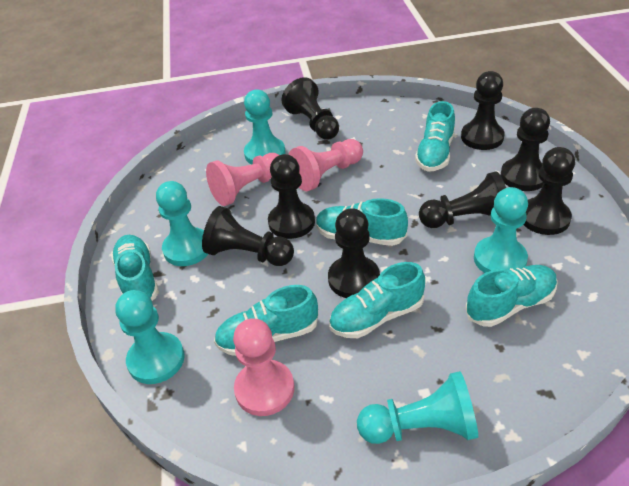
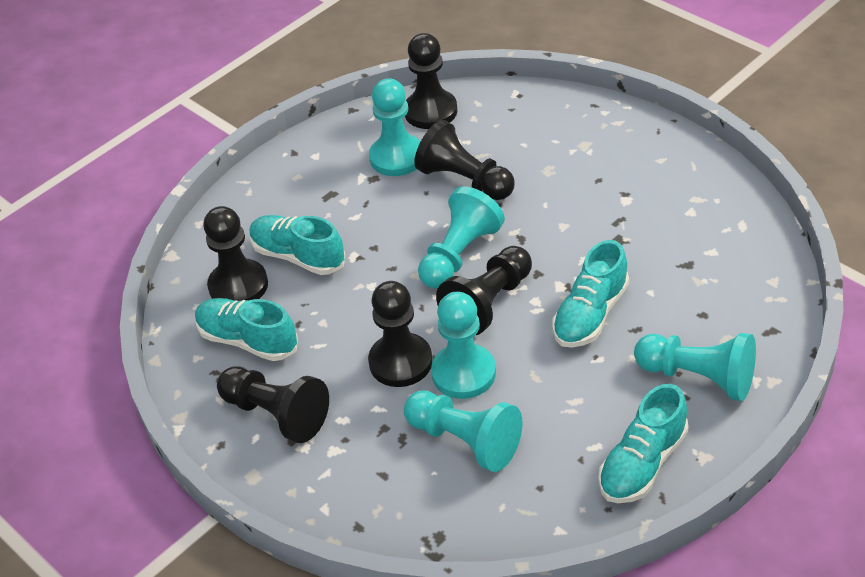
black pawn: 8 -> 6
pink pawn: 3 -> 0
turquoise shoe: 6 -> 4

